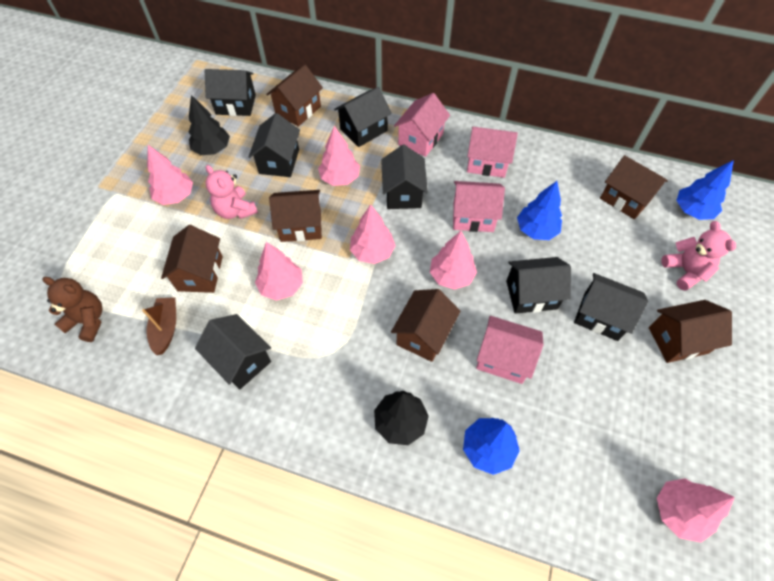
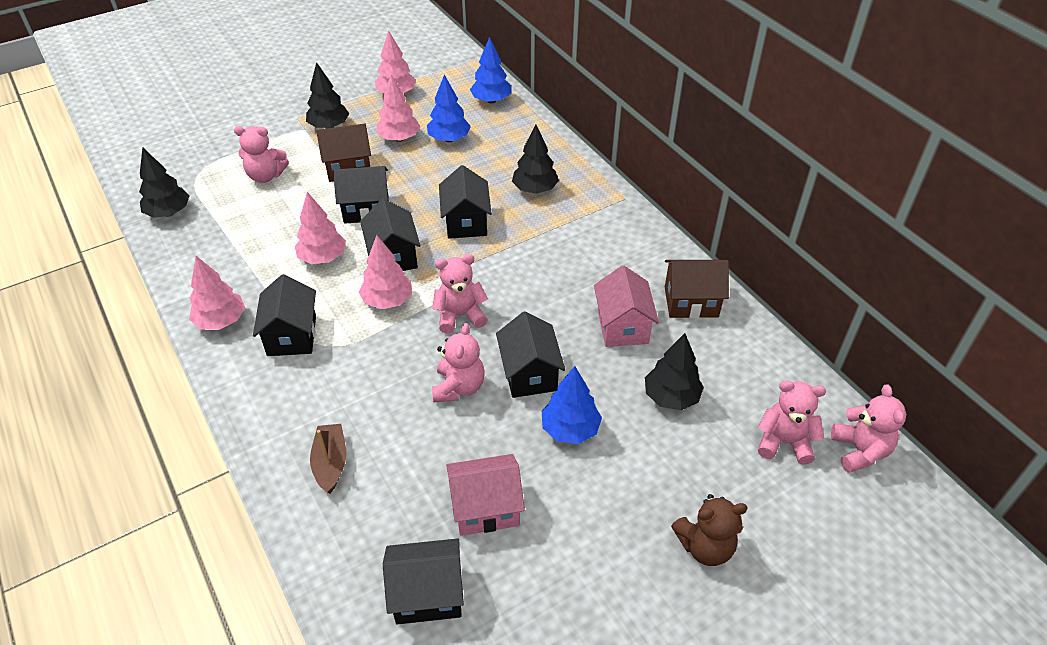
black house: 7 -> 6
black tree: 2 -> 4
brown house: 6 -> 2
pink house: 4 -> 2
pink teddy bear: 2 -> 5
pink tree: 6 -> 5

